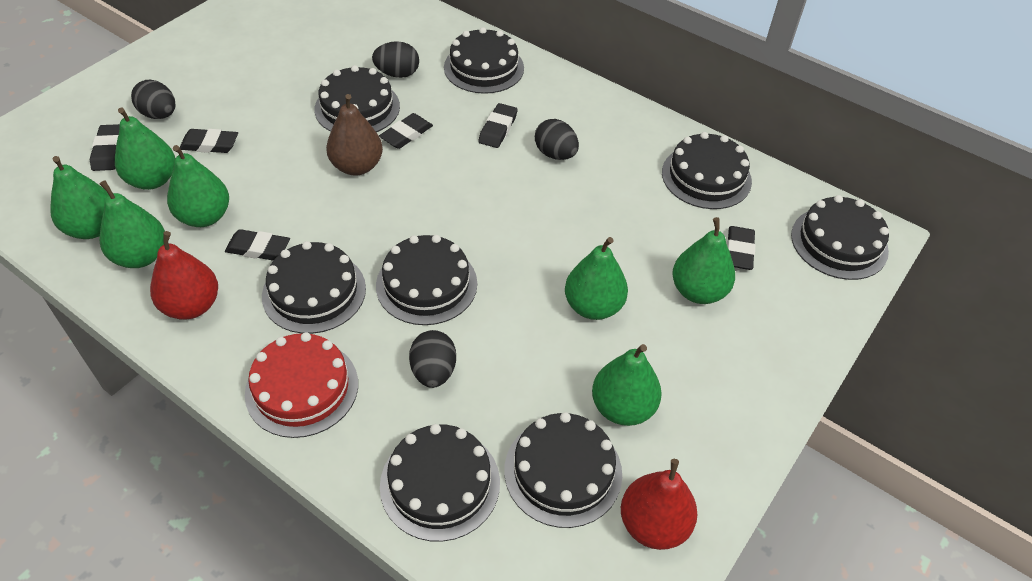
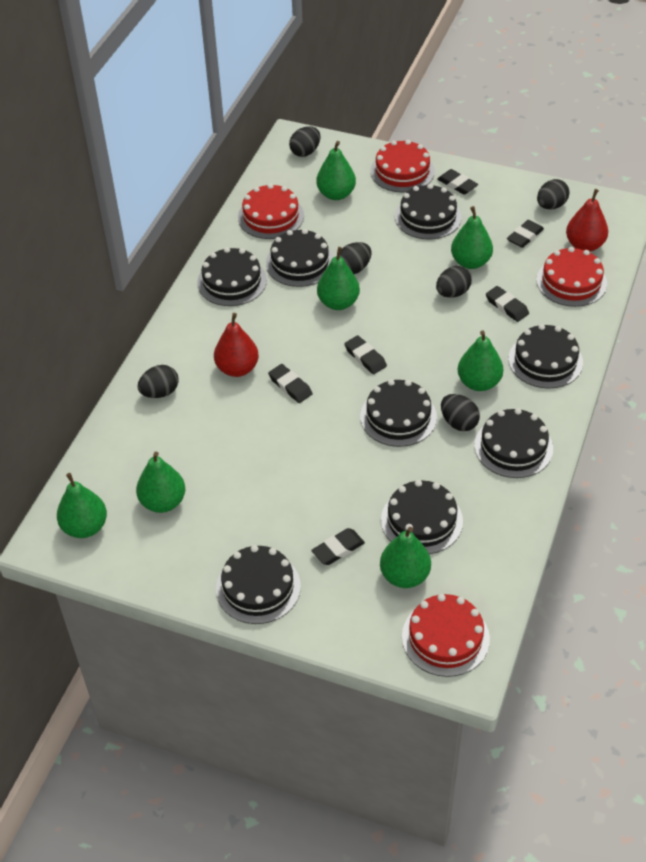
black egg: 4 -> 6
brown pear: 1 -> 0
red cake: 1 -> 4

